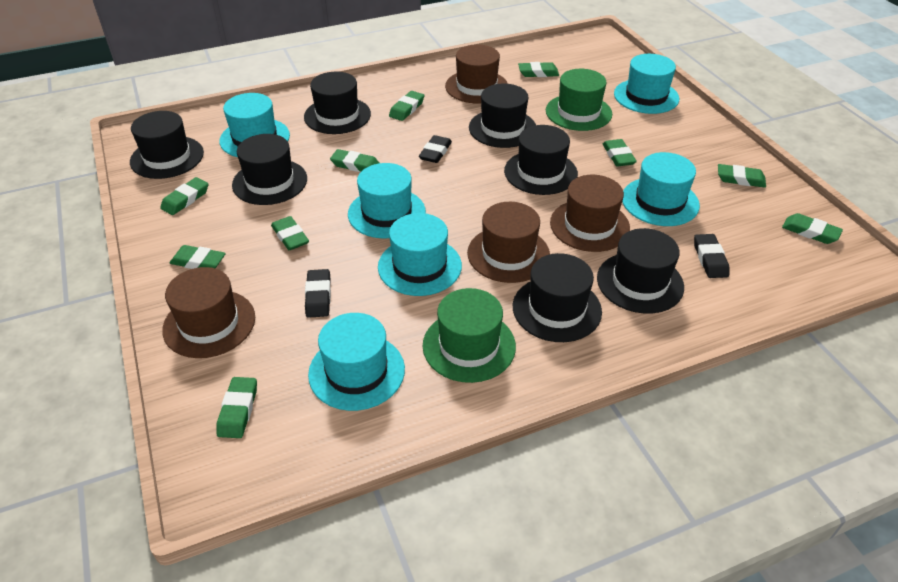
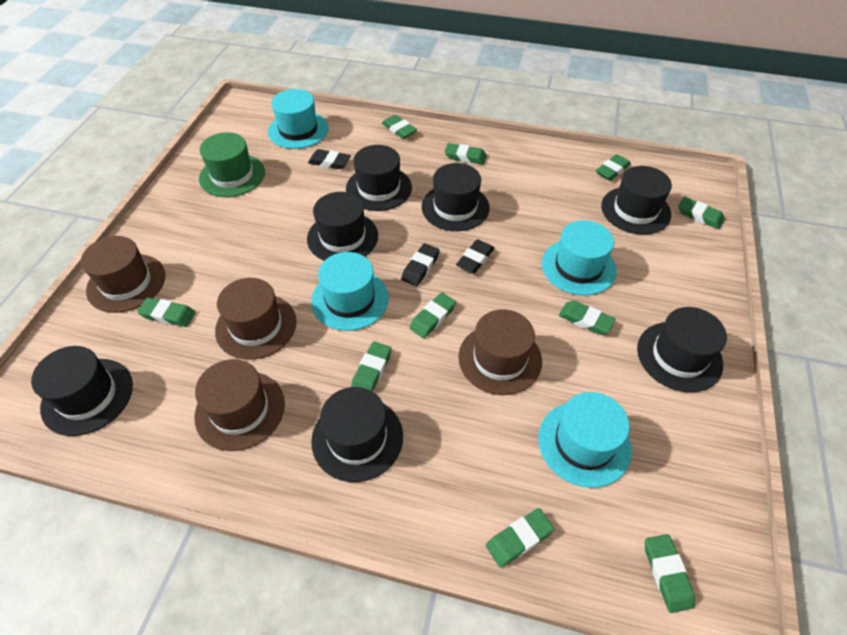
green hat: 2 -> 1
turquoise hat: 6 -> 4

